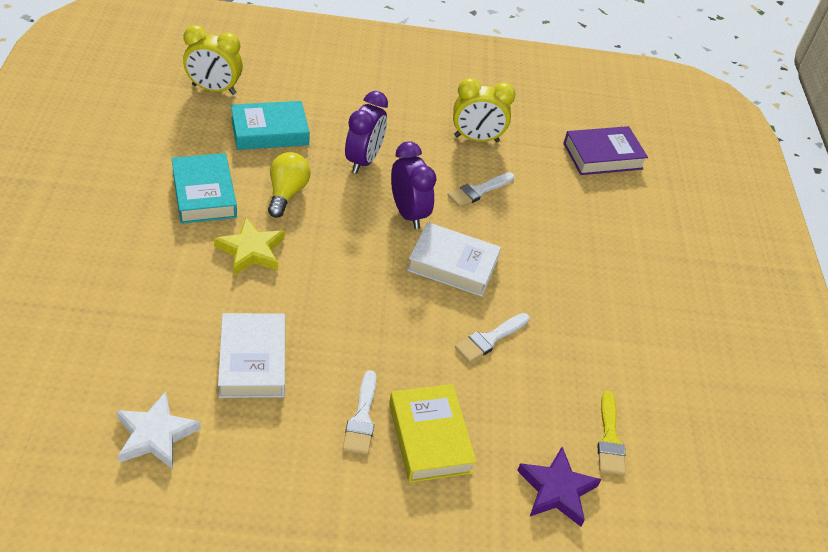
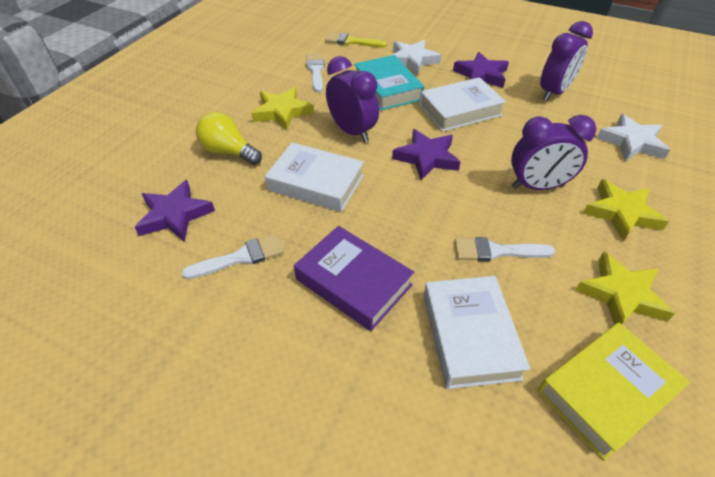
purple clock: 2 -> 3
purple star: 1 -> 3
turquoise book: 2 -> 1
white book: 2 -> 3
white star: 1 -> 2
yellow clock: 2 -> 0
yellow star: 1 -> 3

